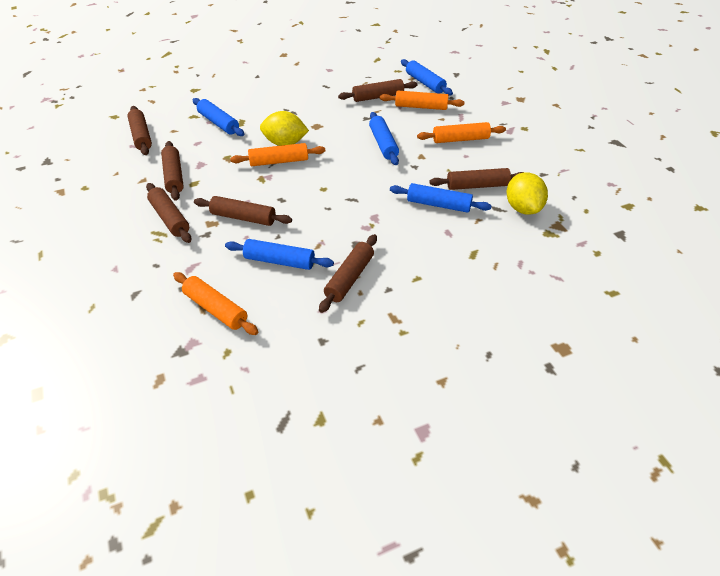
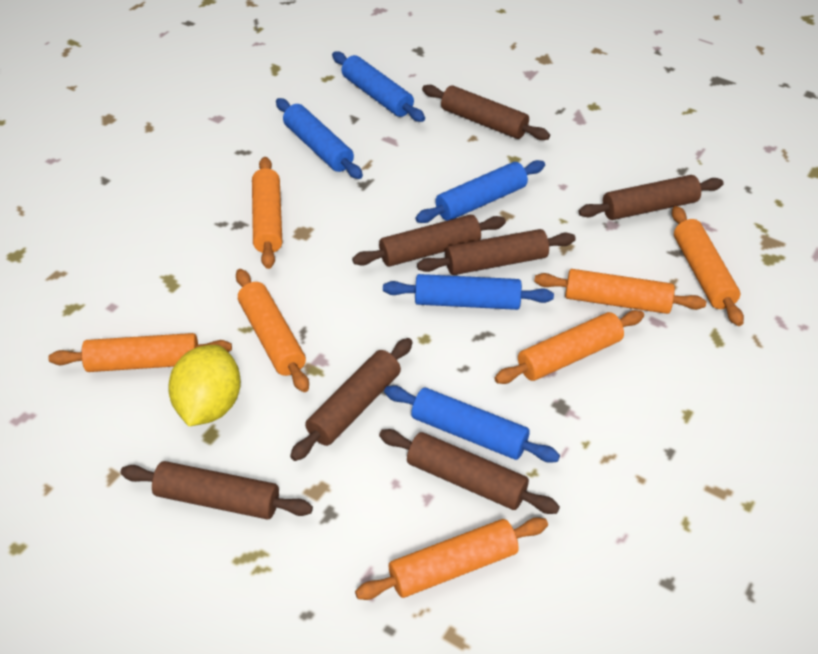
orange rolling pin: 4 -> 7
yellow lemon: 2 -> 1

